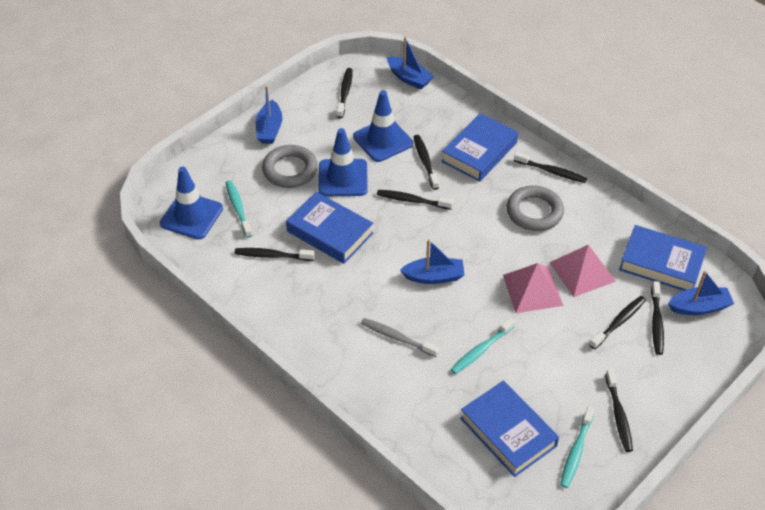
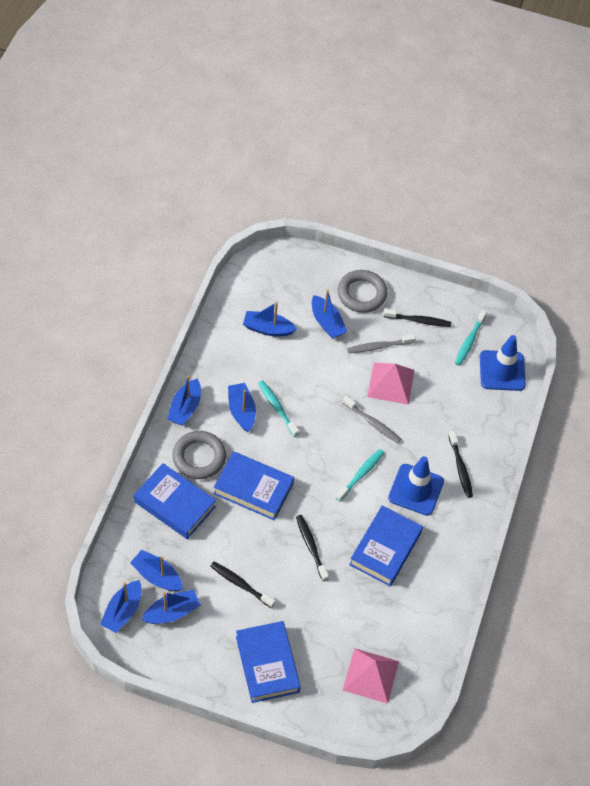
black toothbrush: 8 -> 4
blue boat: 4 -> 7
blue traffic cone: 3 -> 2
grey toothbrush: 1 -> 2

